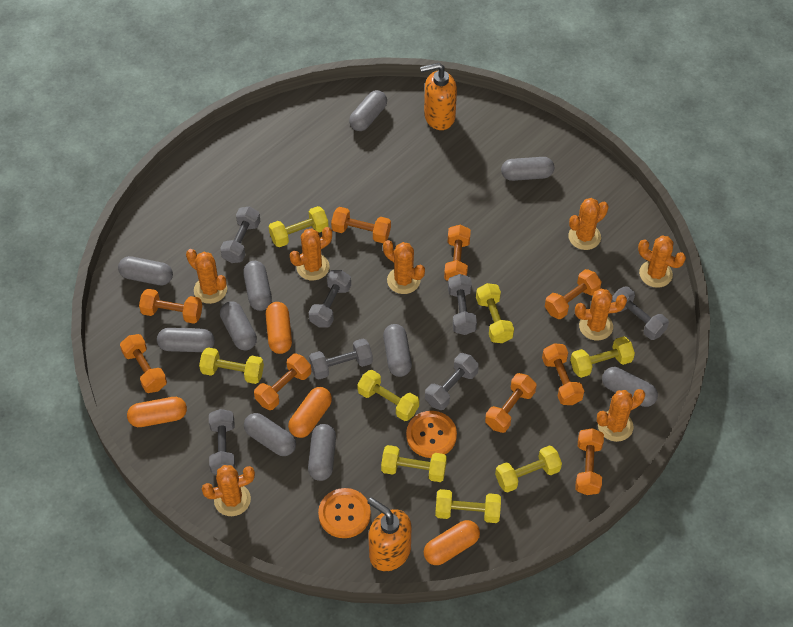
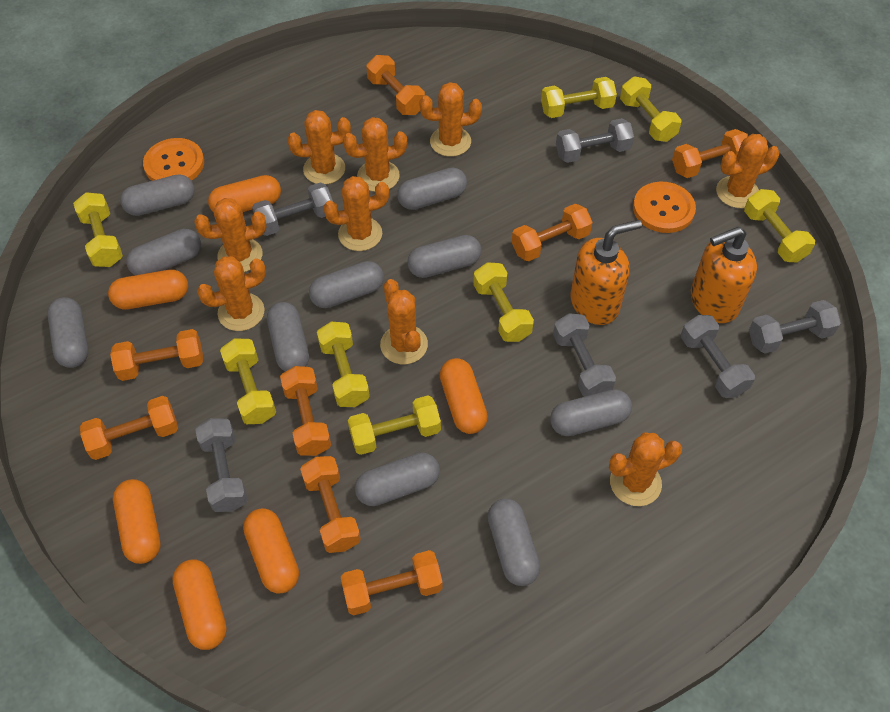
grey dumbbell: 7 -> 6
orange cactus: 8 -> 9
orange capsule: 4 -> 6
orange dumbbell: 9 -> 8

